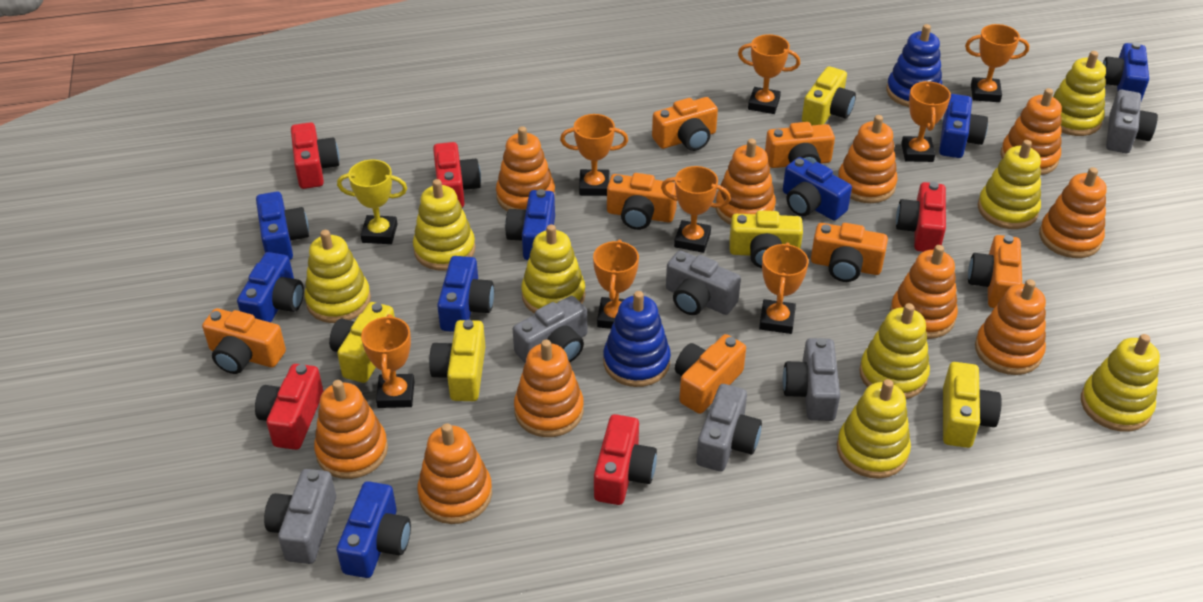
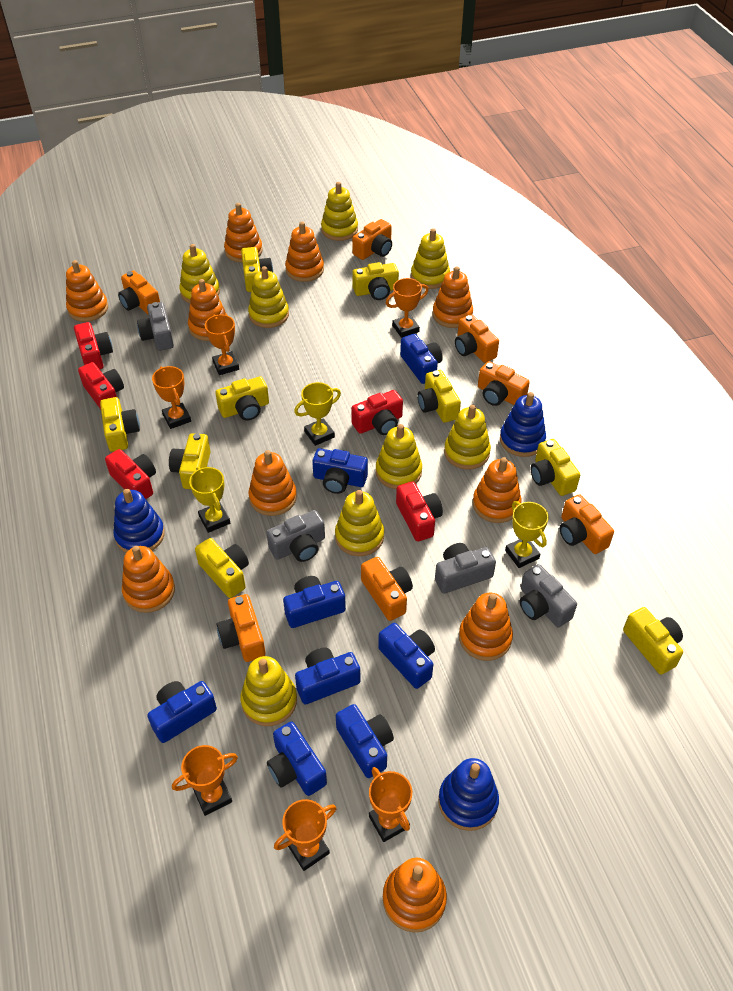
blue stacking toy: 2 -> 3
grey camera: 6 -> 4
orange trophy: 8 -> 6
yellow camera: 5 -> 9
yellow trophy: 1 -> 3

